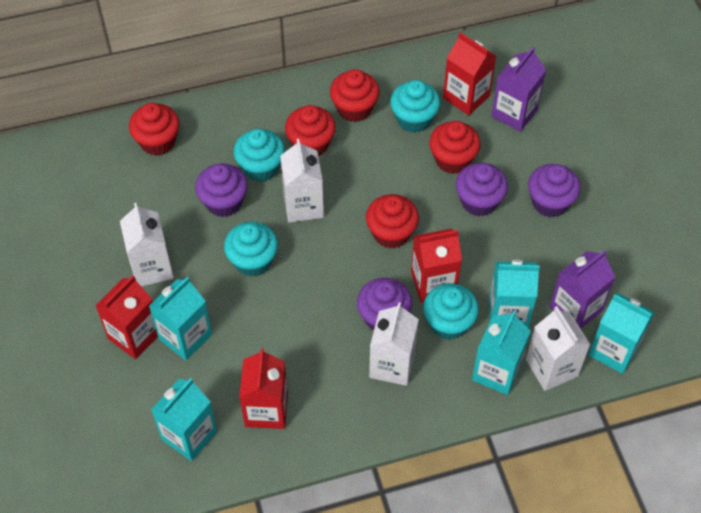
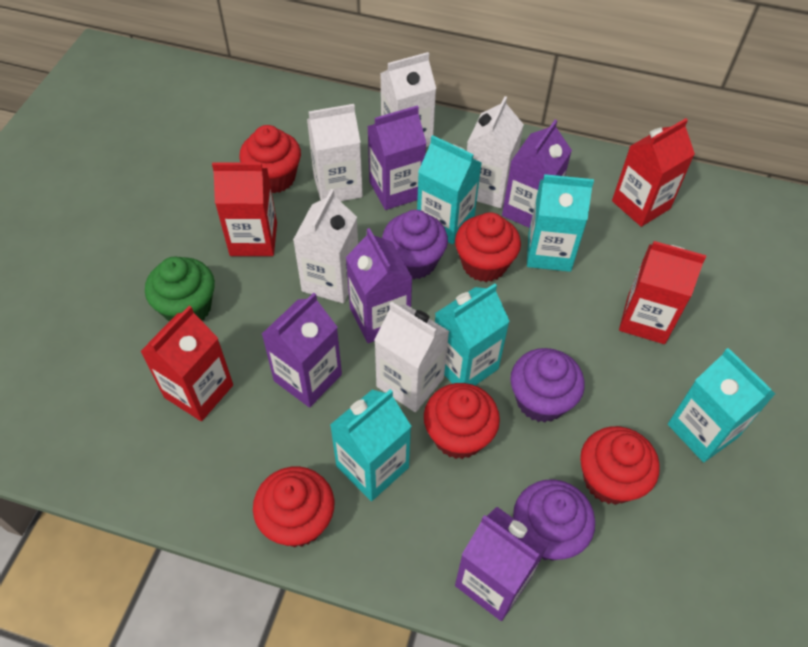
green cupcake: 0 -> 1
purple carton: 2 -> 5
purple cupcake: 4 -> 3
turquoise cupcake: 4 -> 0
white carton: 4 -> 5

